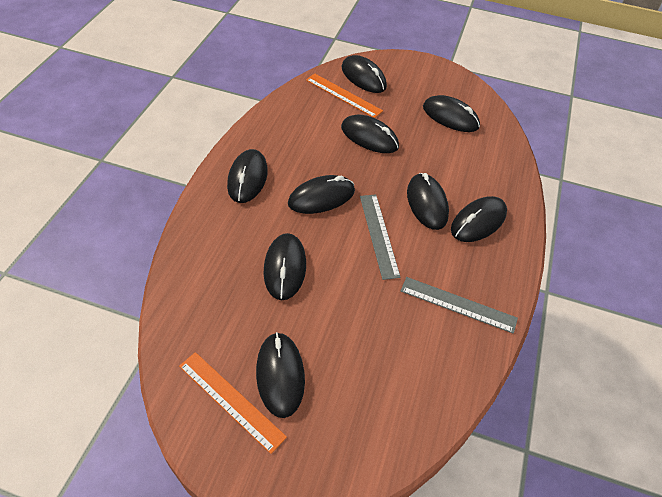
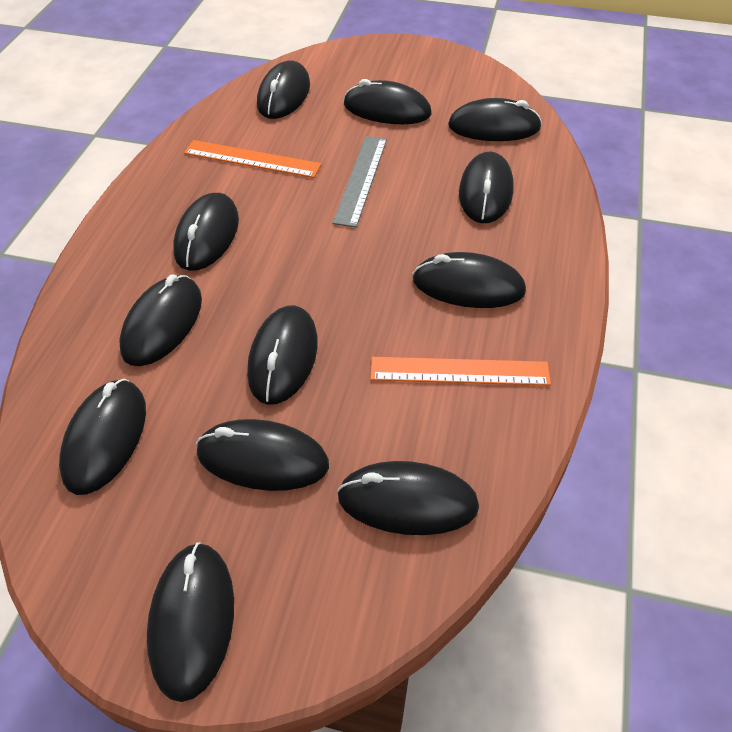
black mouse: 9 -> 12
grey ruler: 2 -> 1

